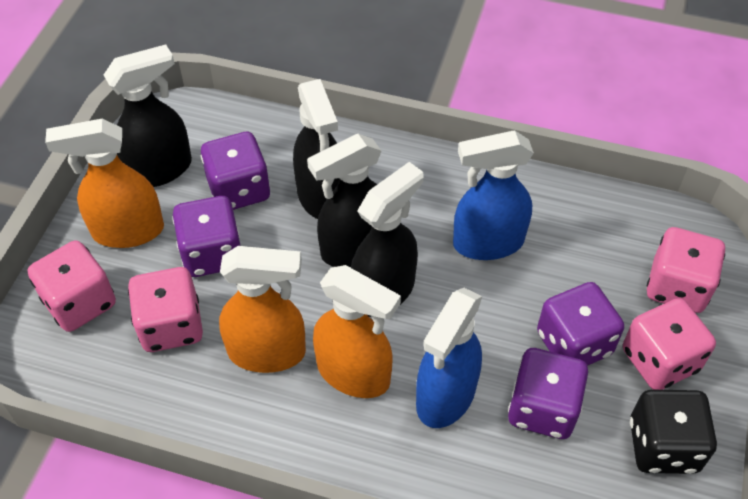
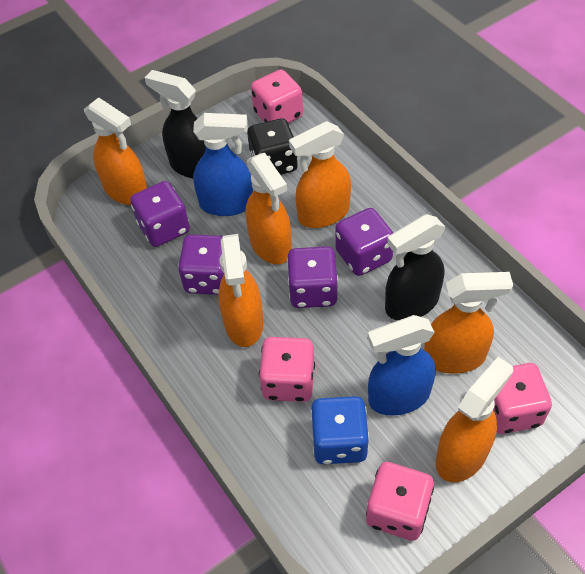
black spray bottle: 4 -> 2
blue dice: 0 -> 1
orange spray bottle: 3 -> 6

